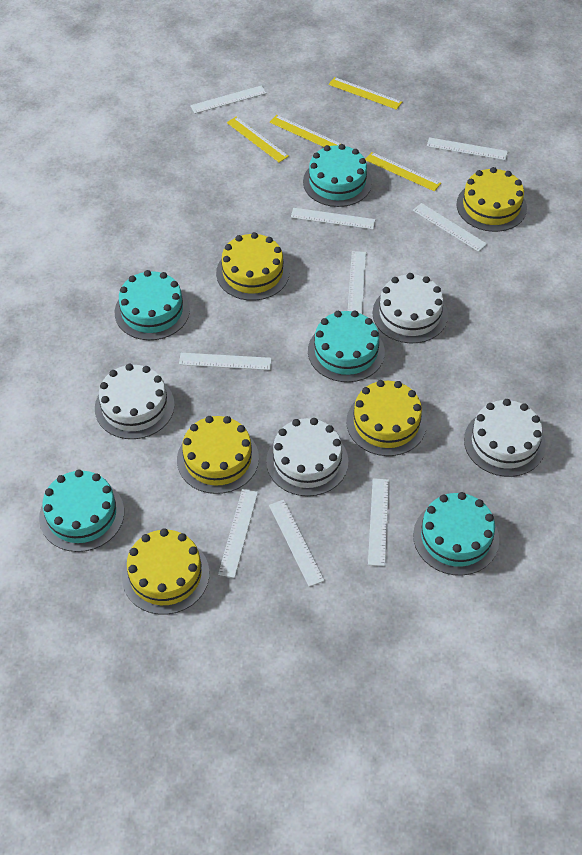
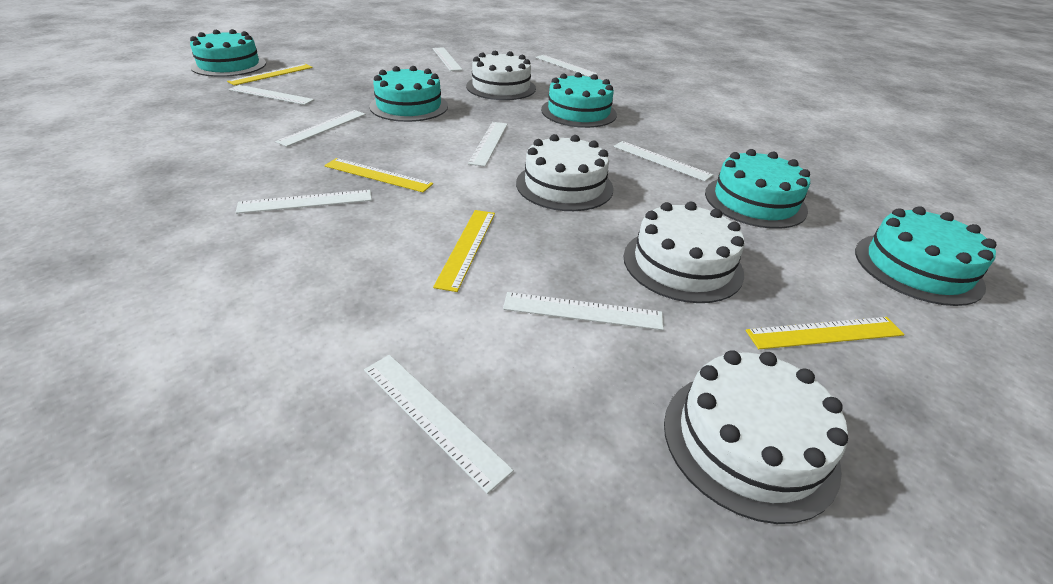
yellow cake: 5 -> 0

